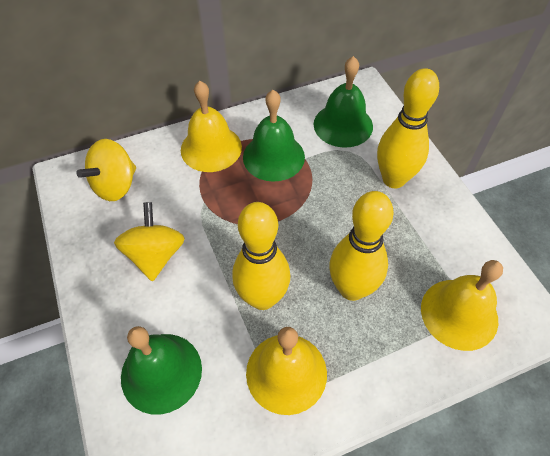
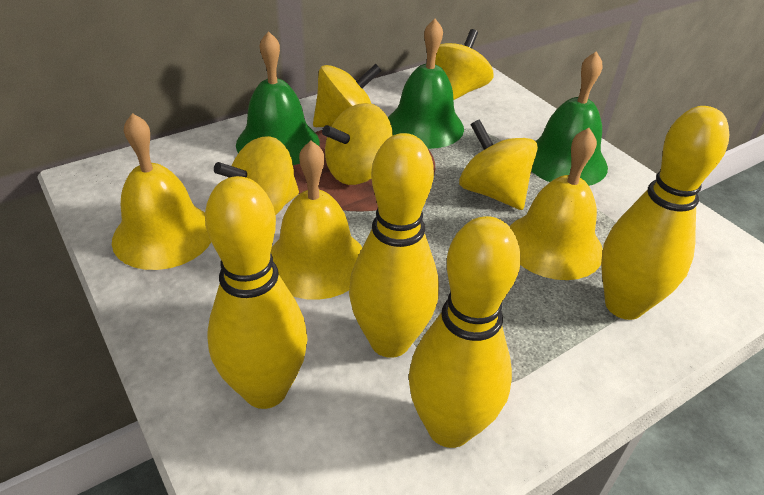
yellow bowling pin: 3 -> 4
yellow spinning top: 2 -> 5

